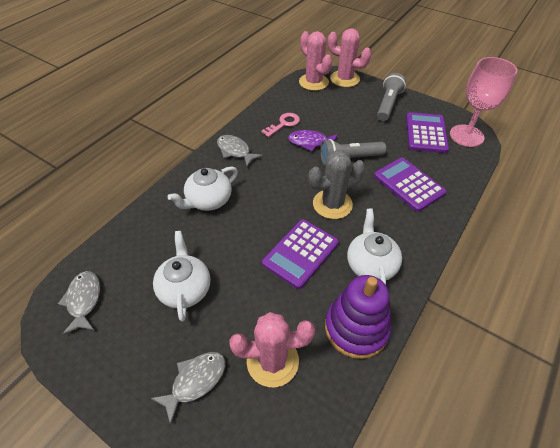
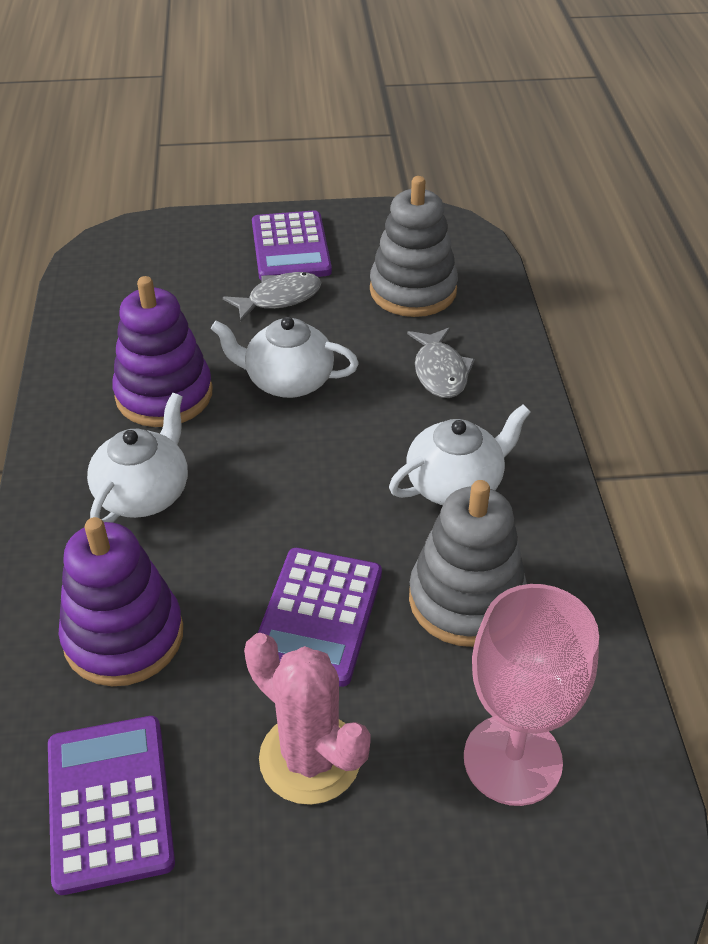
grey cactus: 1 -> 0
grey fish: 3 -> 2
grey flashlight: 2 -> 0
grey stacking toy: 0 -> 2
pink cactus: 3 -> 1
pink key: 1 -> 0
purple fish: 1 -> 0
purple stacking toy: 1 -> 2

